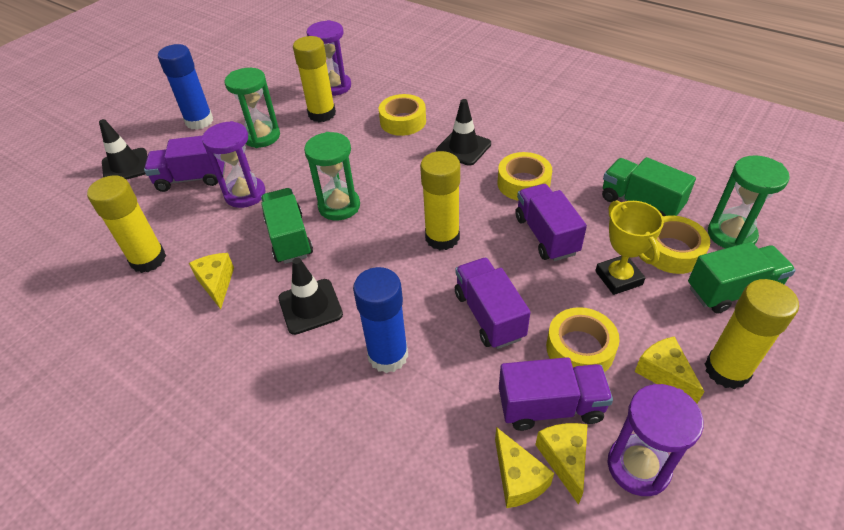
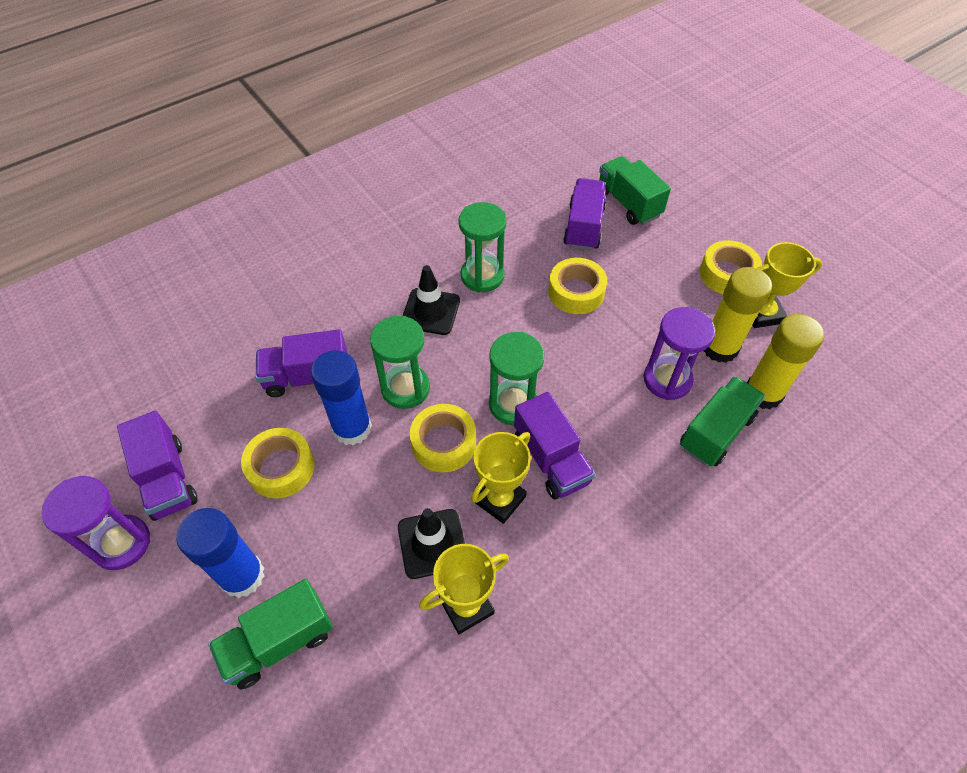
black traffic cone: 3 -> 2
purple hourglass: 3 -> 2
yellow cheese: 4 -> 0
yellow glue stick: 4 -> 2
yellow trophy: 1 -> 3

